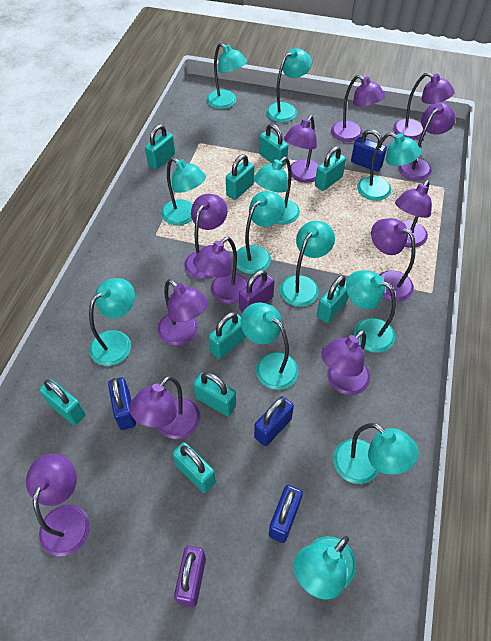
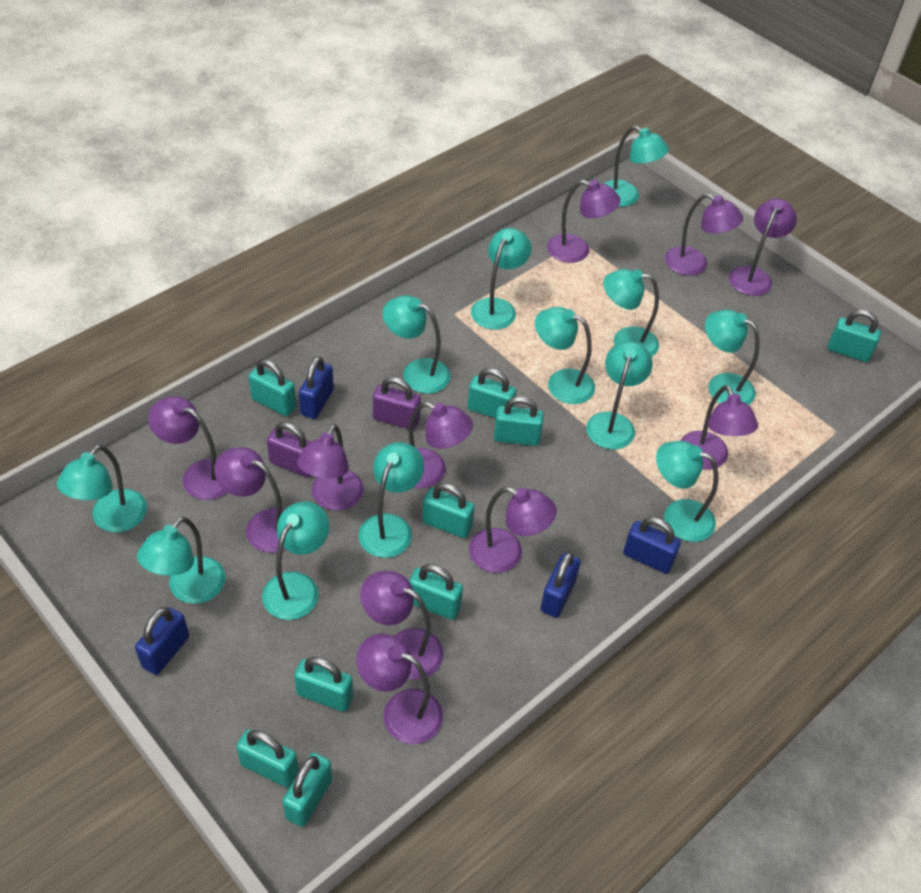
purple lamp: 12 -> 11

